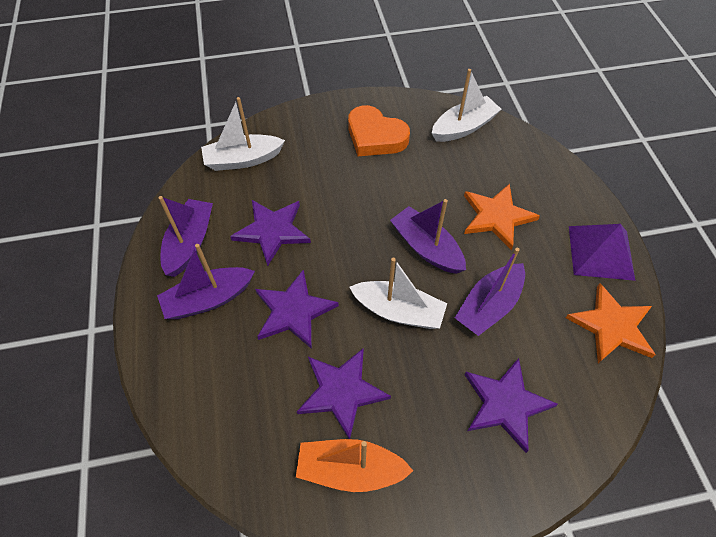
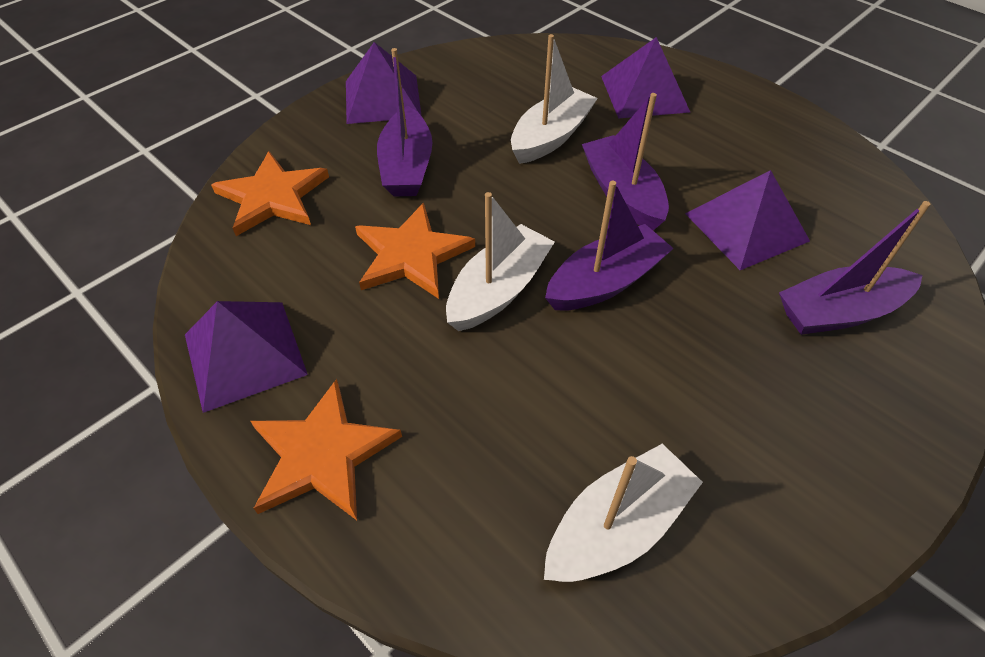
orange boat: 1 -> 0
orange heart: 1 -> 0
orange star: 2 -> 3
purple pyramid: 1 -> 4
purple star: 4 -> 0

